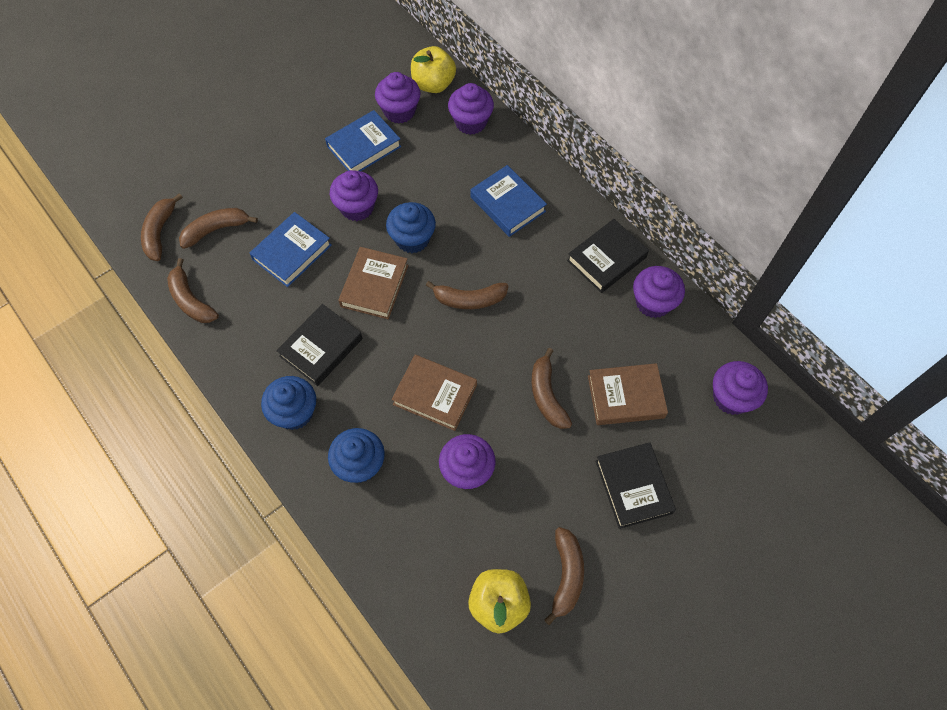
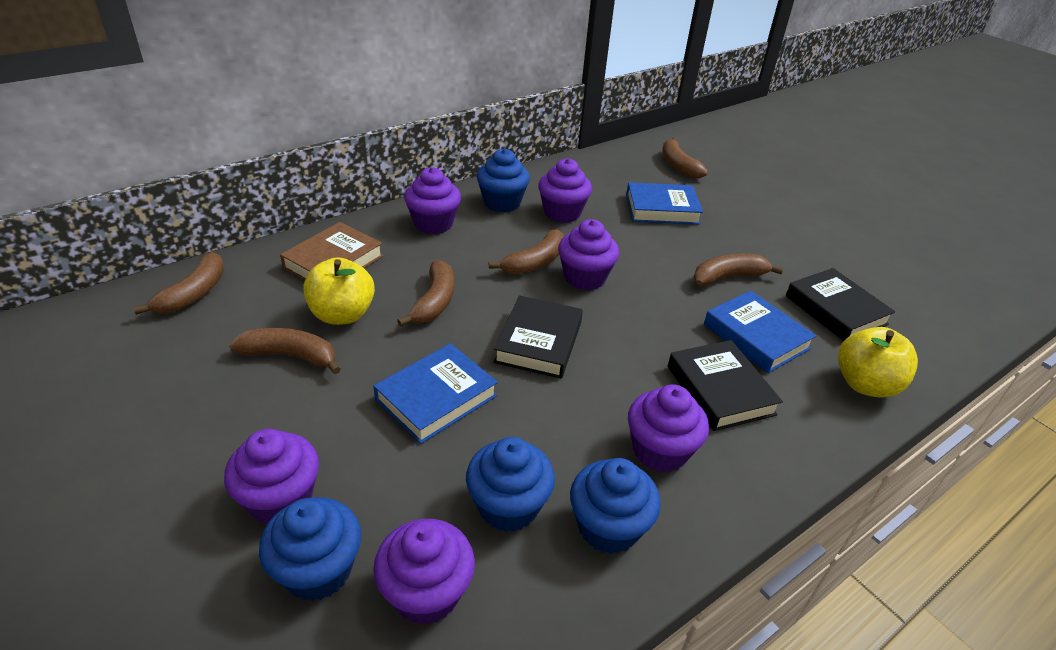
blue cupcake: 3 -> 4
brown book: 3 -> 1

